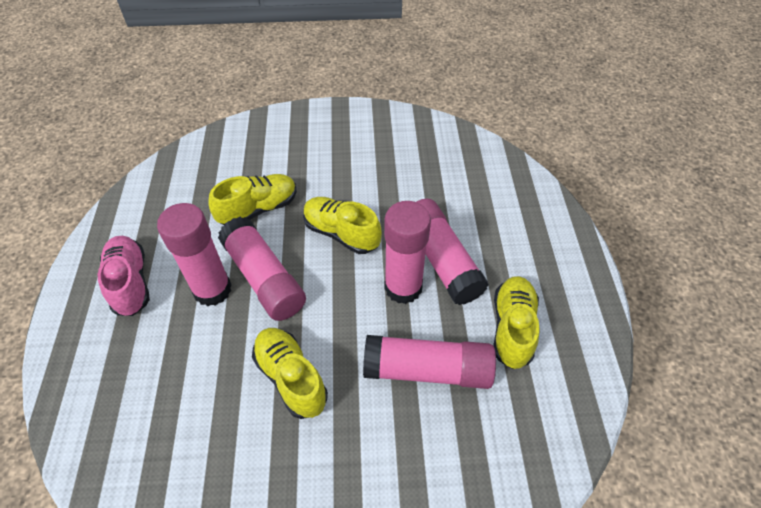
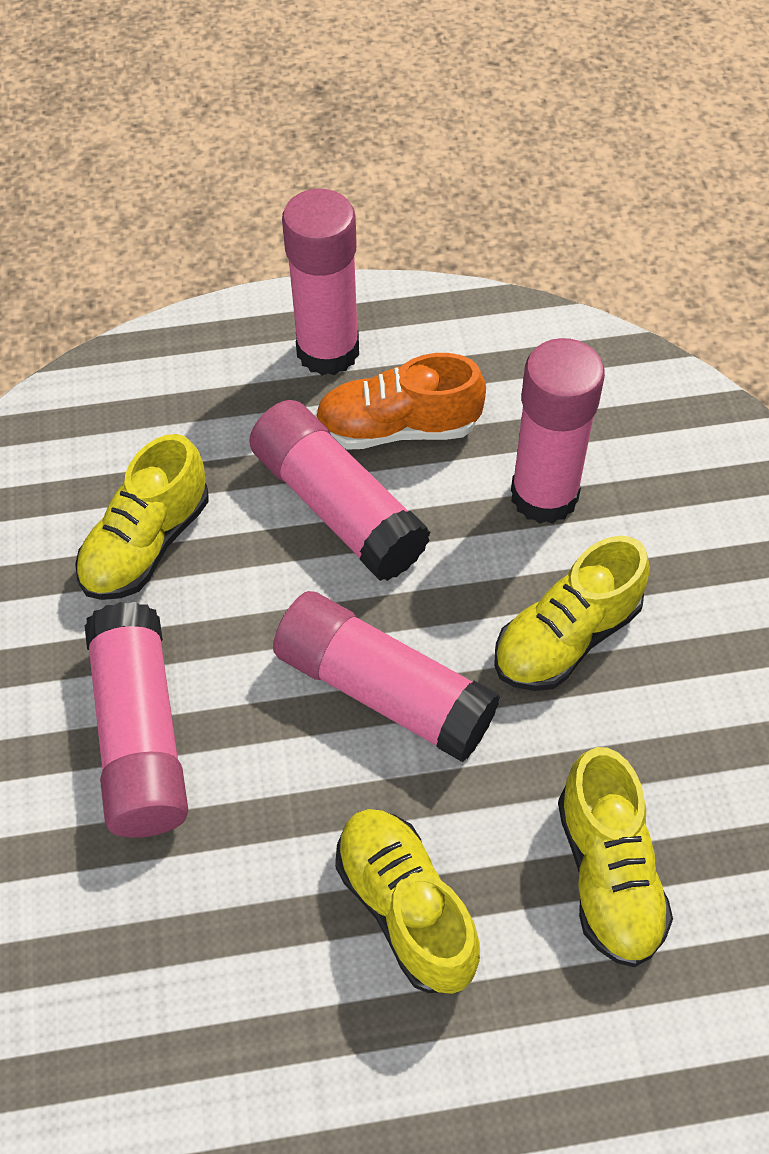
orange shoe: 0 -> 1
pink shoe: 1 -> 0

